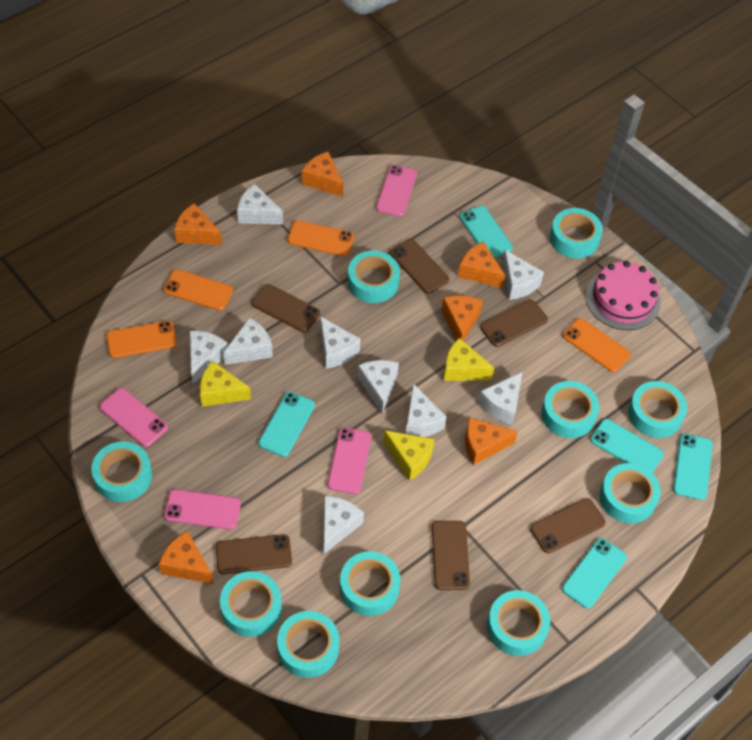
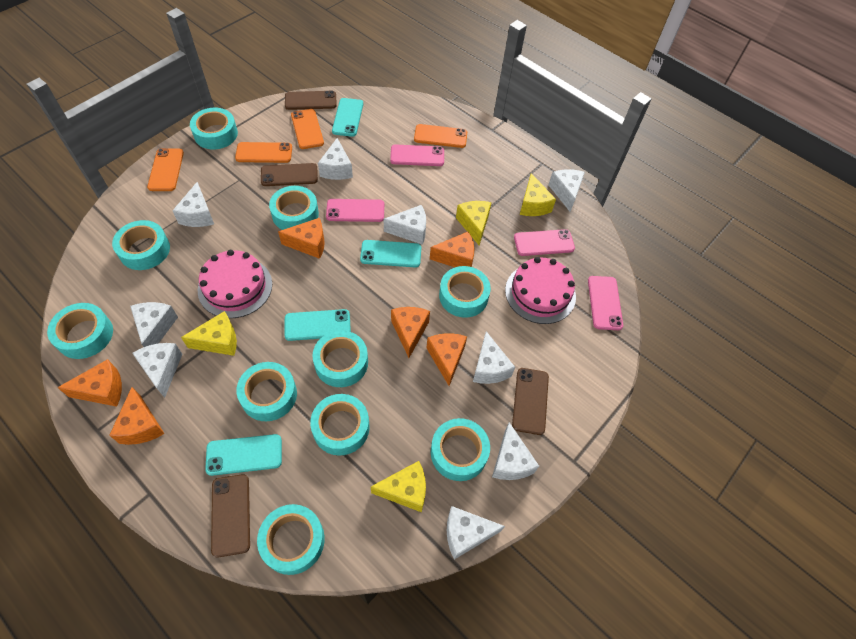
brown phone: 6 -> 4
pink cake: 1 -> 2
turquoise phone: 5 -> 4
yellow cheese: 3 -> 4

